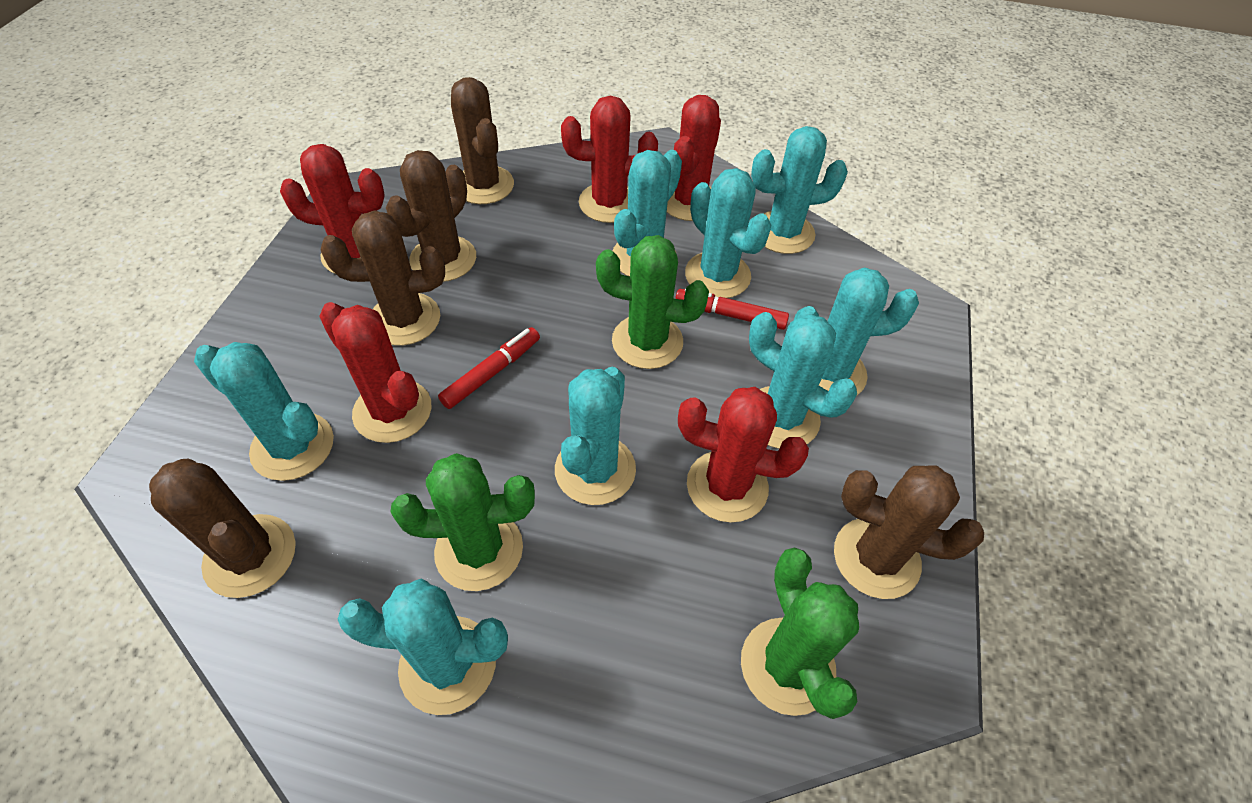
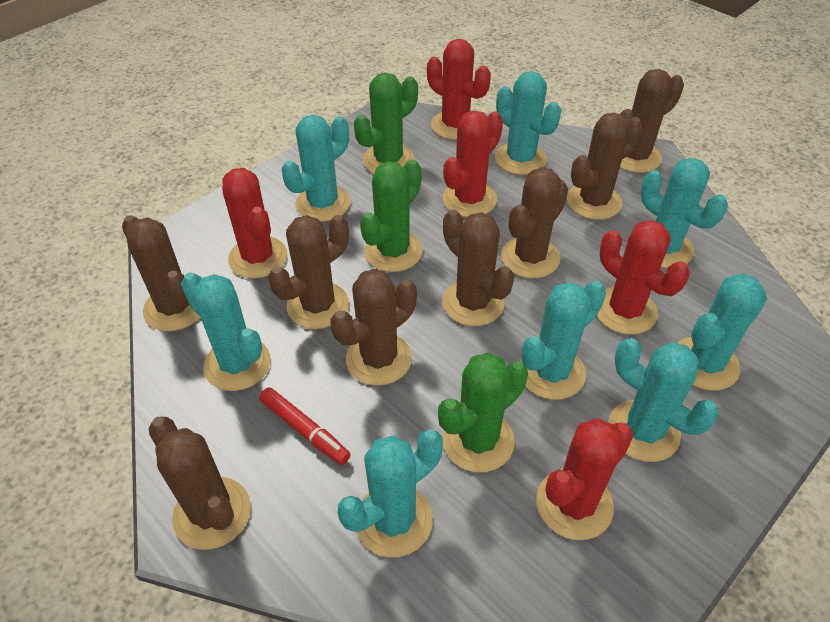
brown cactus: 5 -> 8
red marker: 2 -> 1

